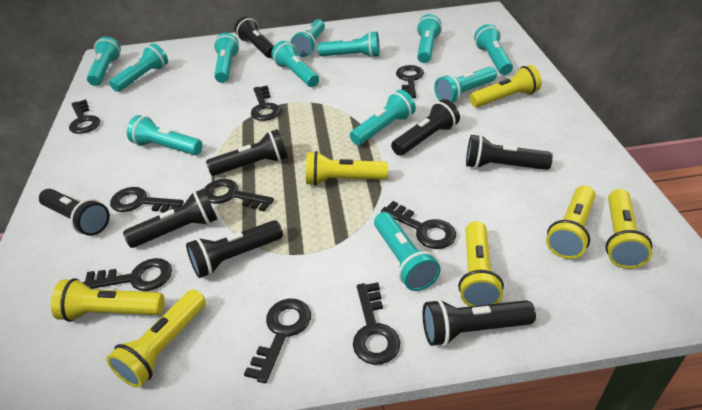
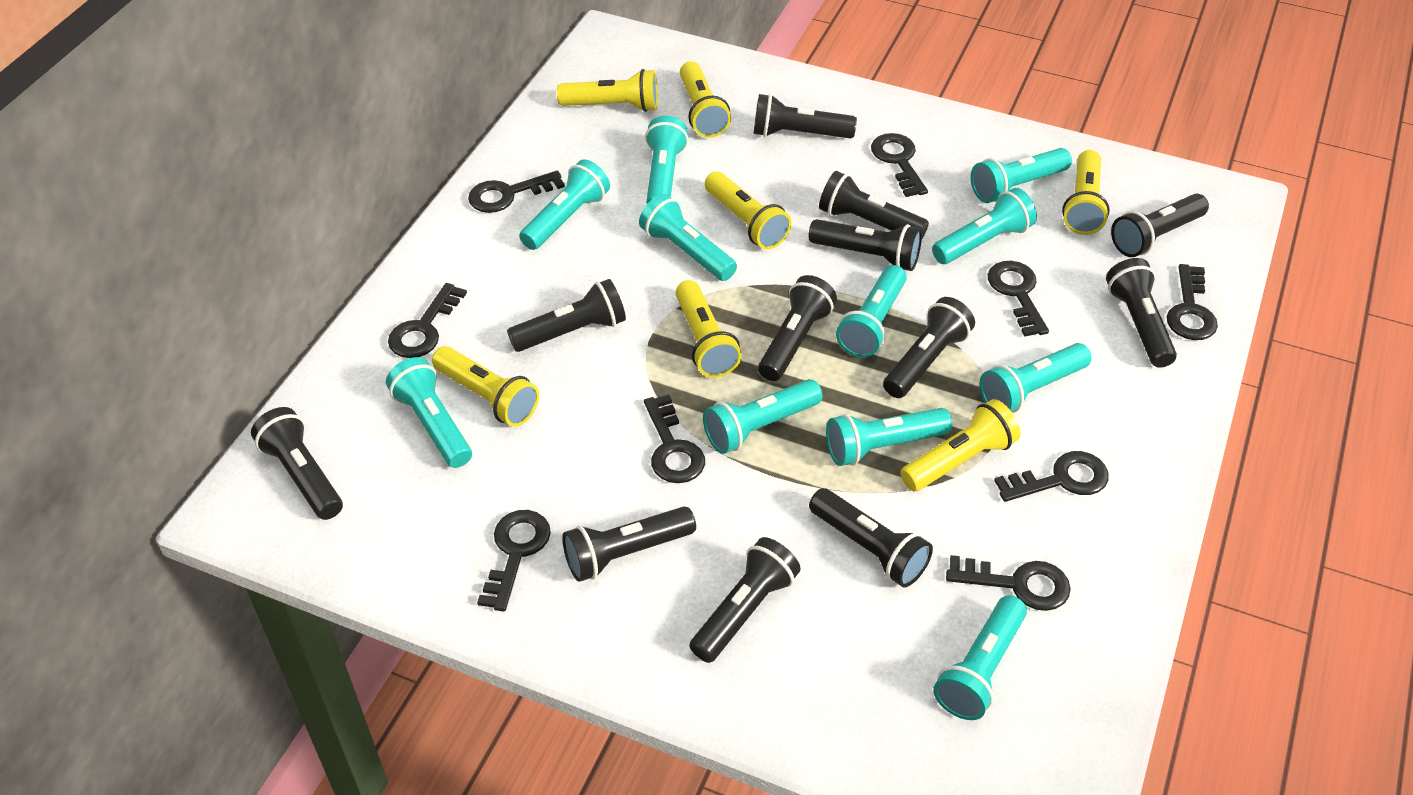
black flashlight: 8 -> 12
turquoise flashlight: 12 -> 11

